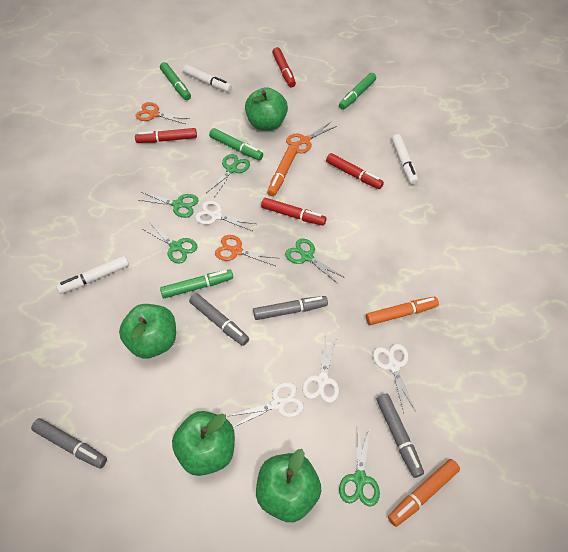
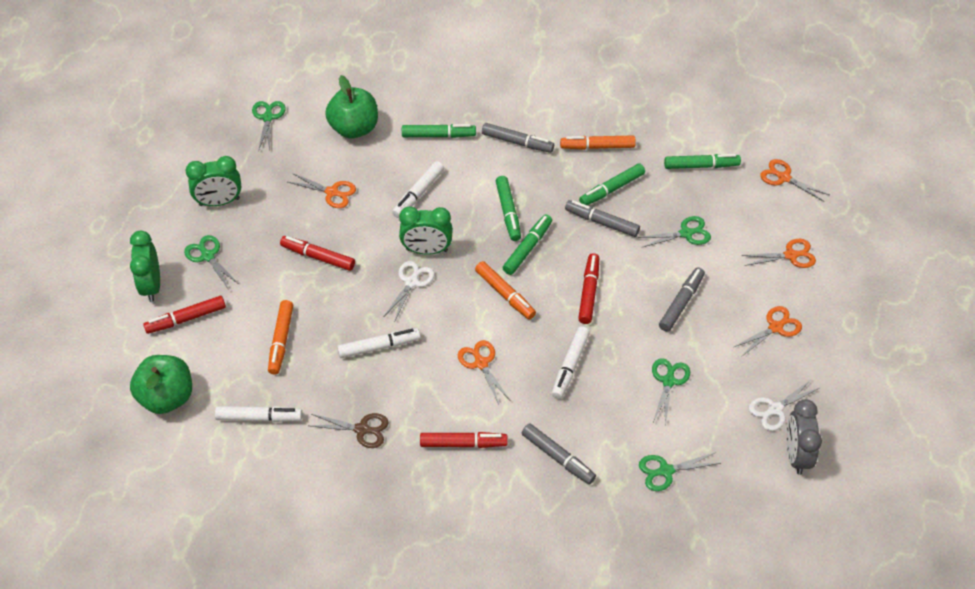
brown scissors: 0 -> 1
green apple: 4 -> 2
green clock: 0 -> 3
green marker: 4 -> 5
grey clock: 0 -> 1
orange scissors: 3 -> 5
white marker: 3 -> 4
white scissors: 4 -> 2

